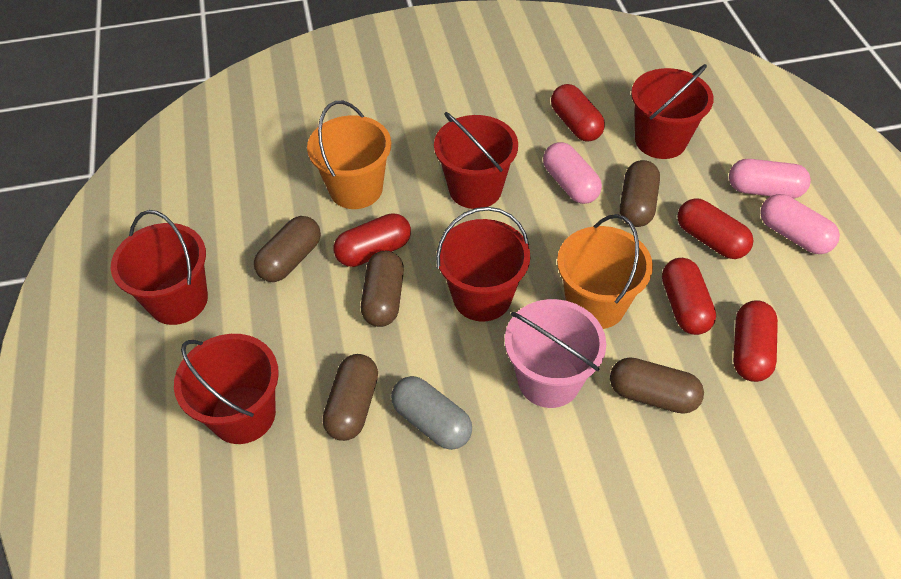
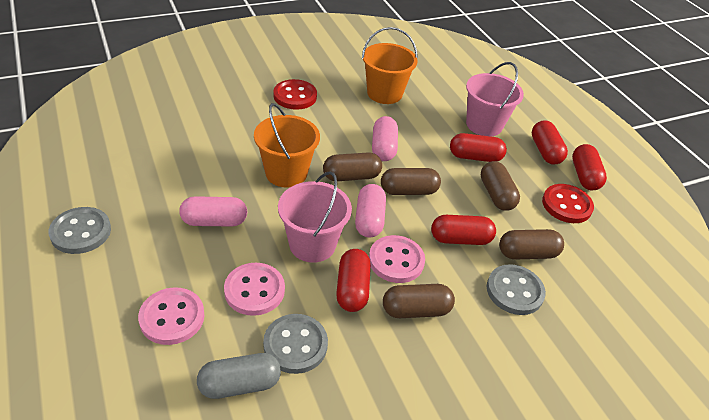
grey button: 0 -> 3
pink bucket: 1 -> 2
pink button: 0 -> 3
red bucket: 5 -> 0
red button: 0 -> 2

